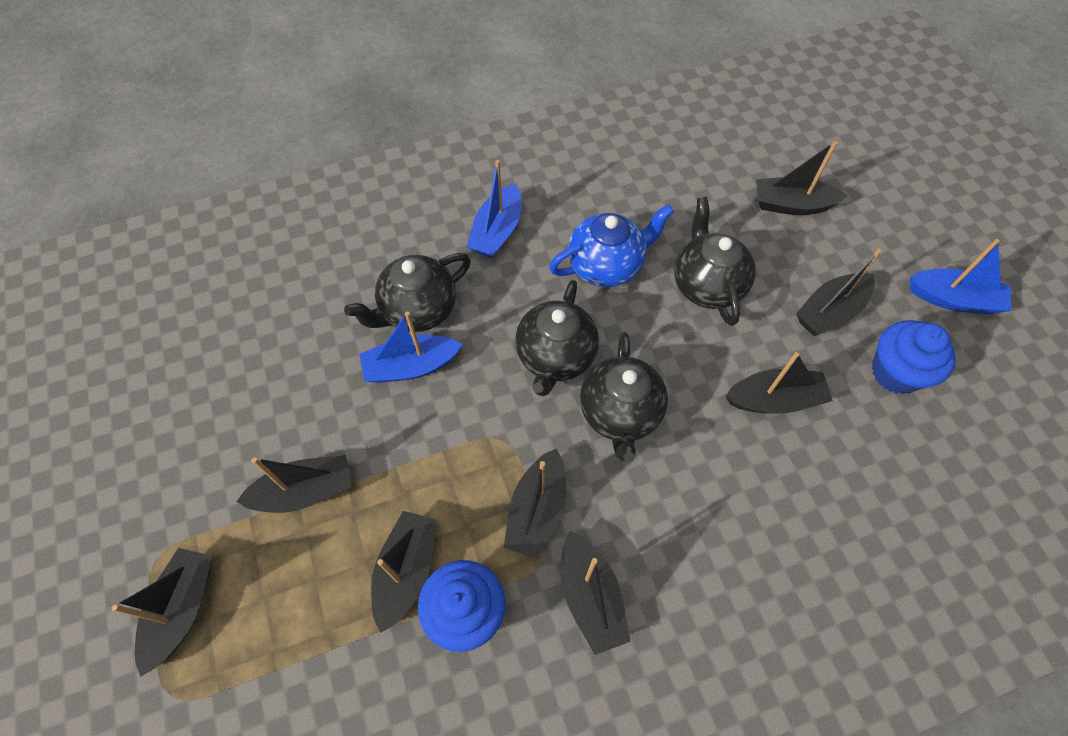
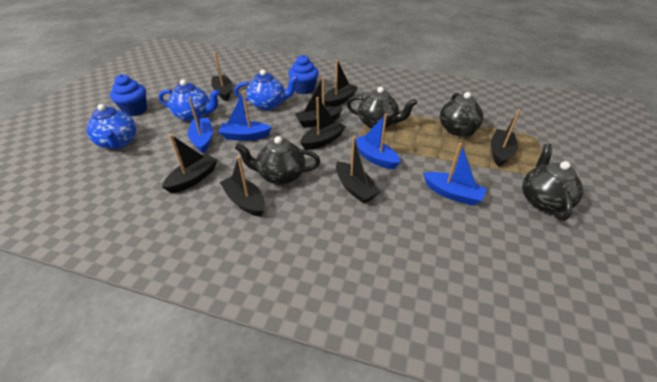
blue boat: 3 -> 4
blue teapot: 1 -> 3

